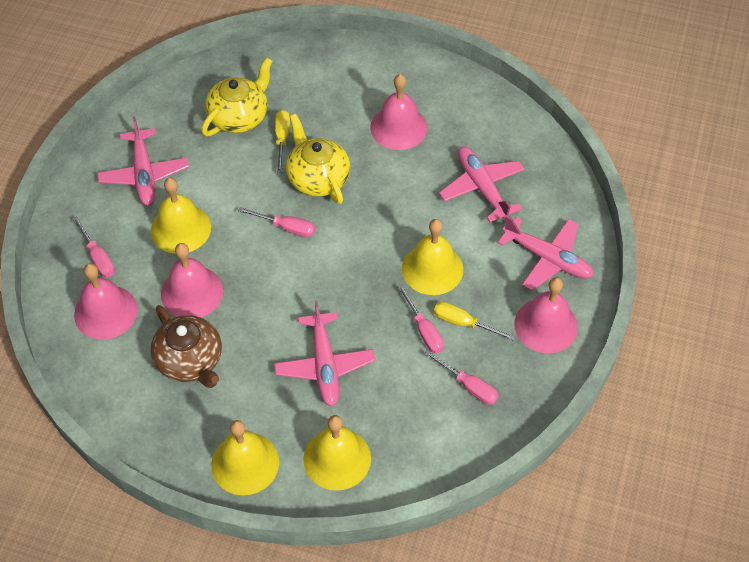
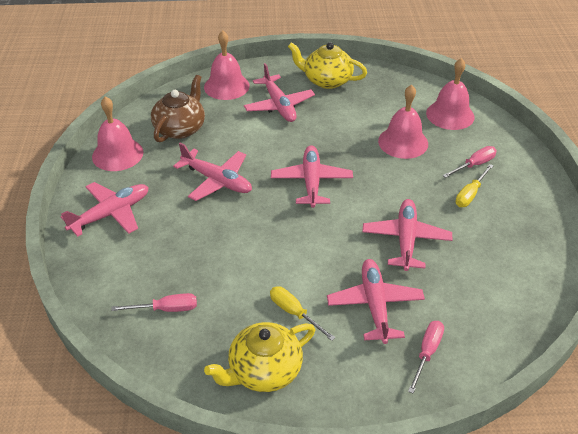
pink plane: 4 -> 6
pink screwdriver: 4 -> 3
yellow bell: 4 -> 0

